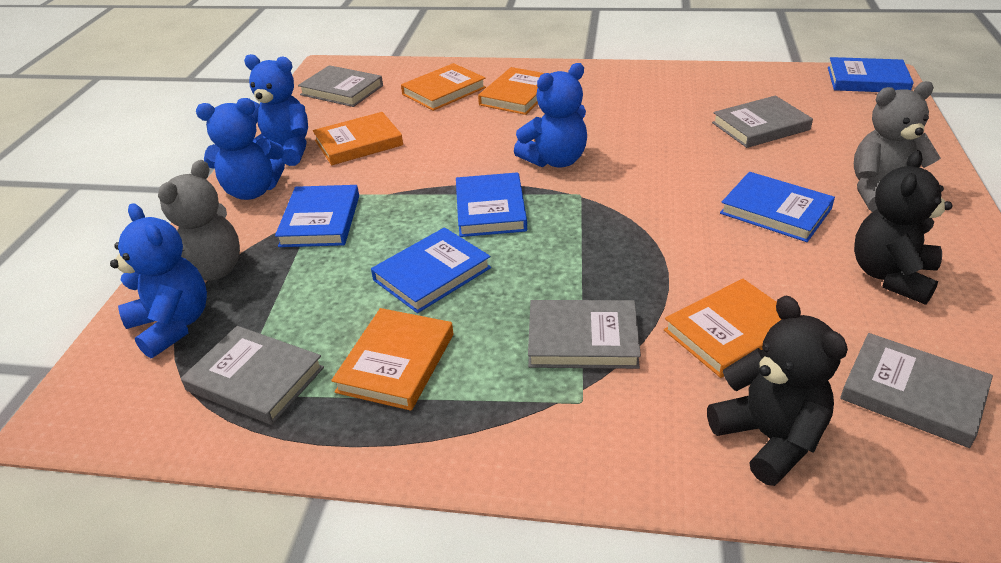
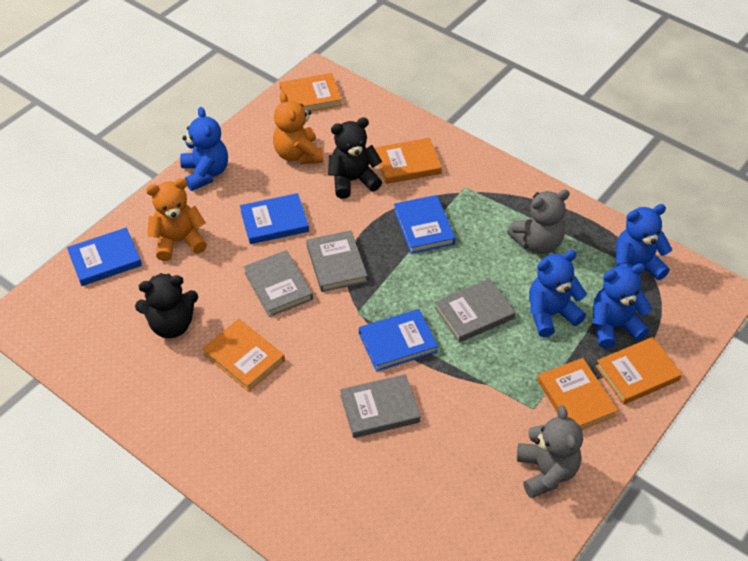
blue book: 5 -> 4
grey book: 5 -> 4
orange teddy bear: 0 -> 2

